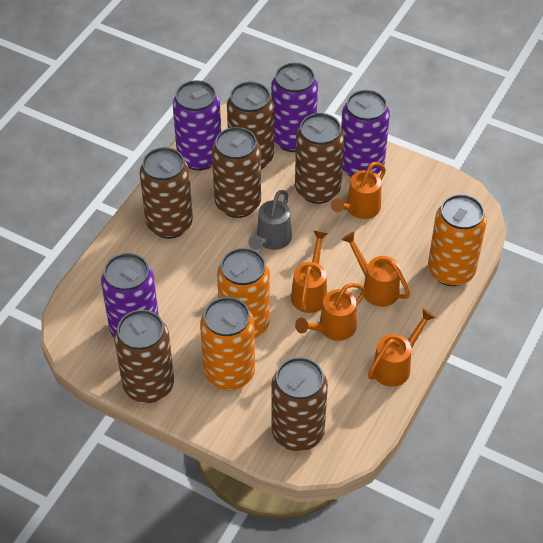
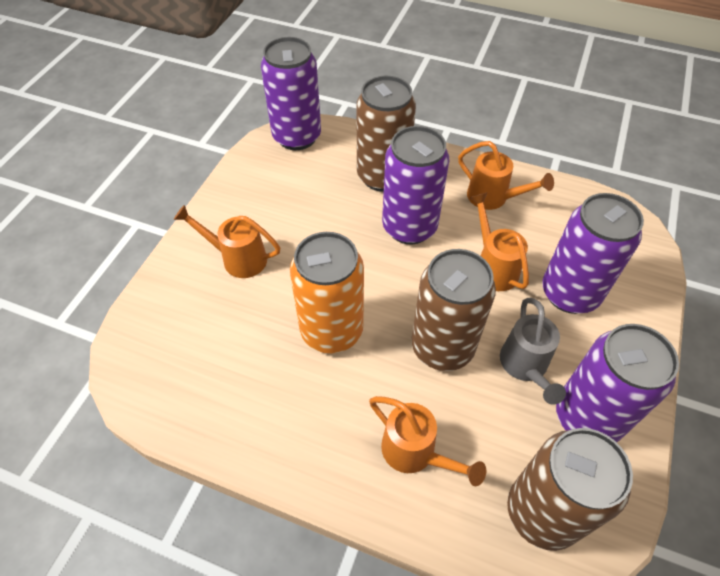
brown can: 6 -> 3
orange can: 3 -> 1
orange watering can: 5 -> 4

